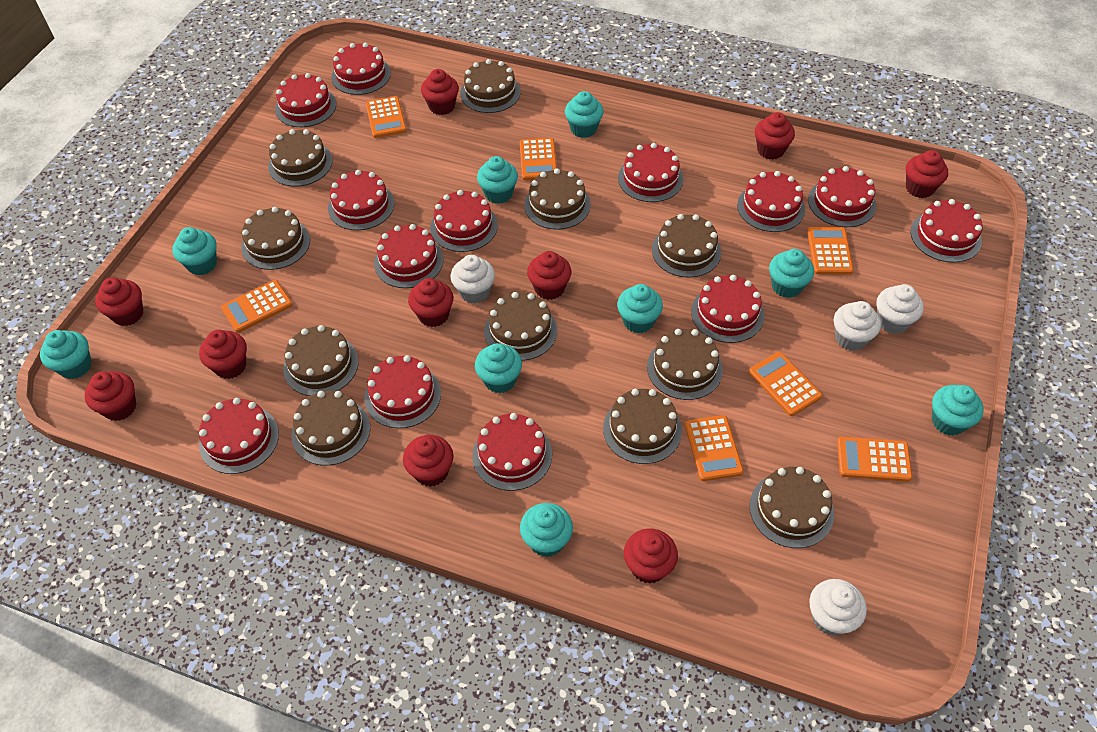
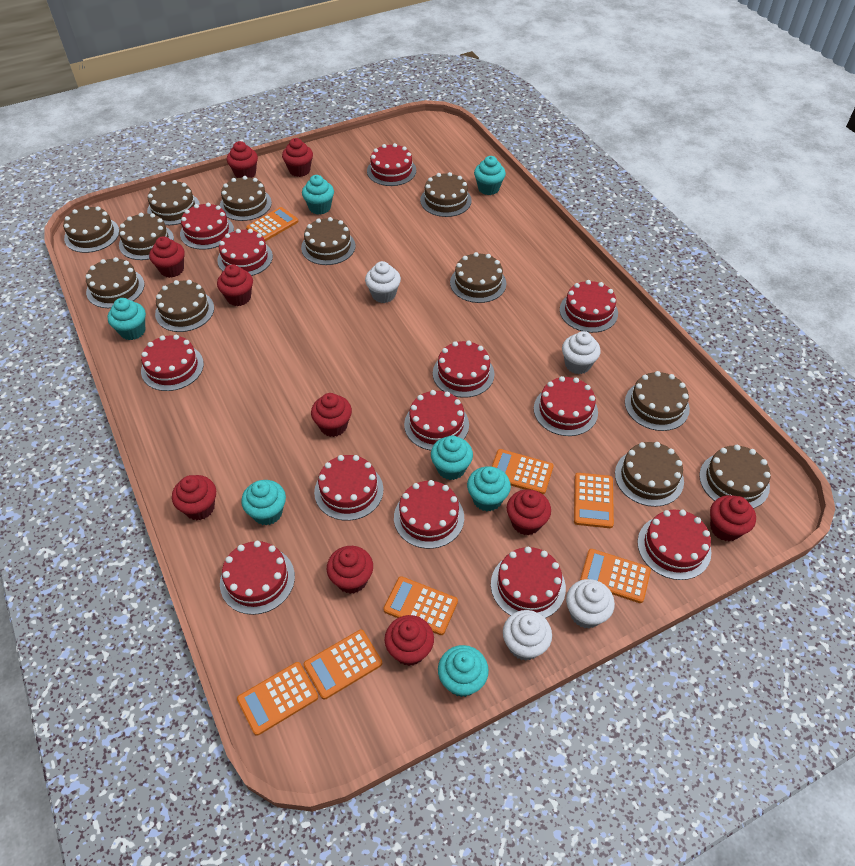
brown cake: 11 -> 12
turquoise cupcake: 9 -> 7

